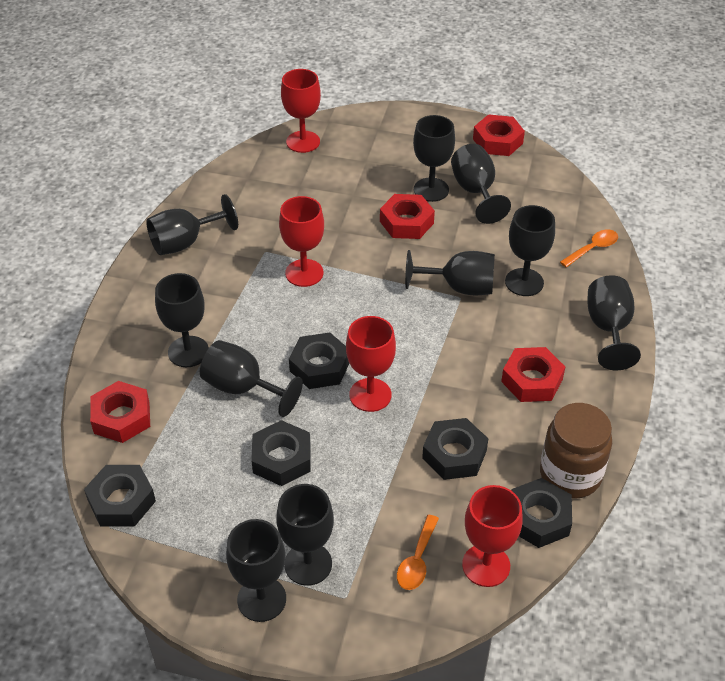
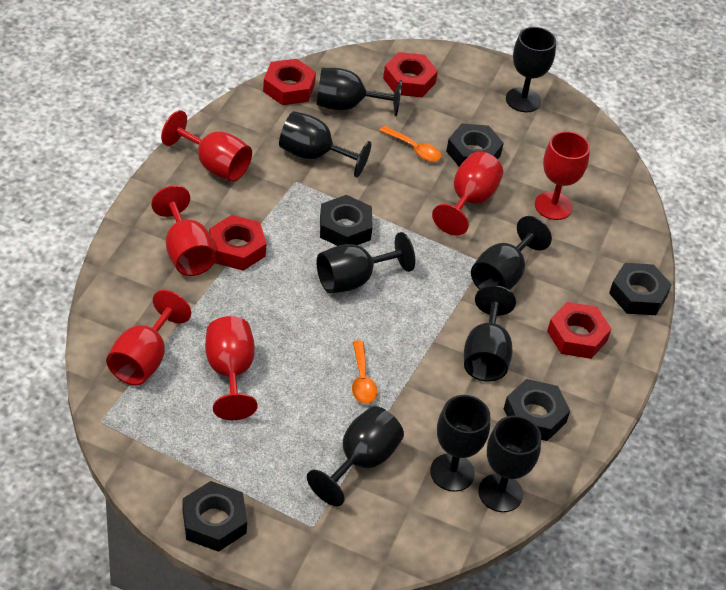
black goblet: 10 -> 9
brown jar: 1 -> 0
red goblet: 4 -> 6

